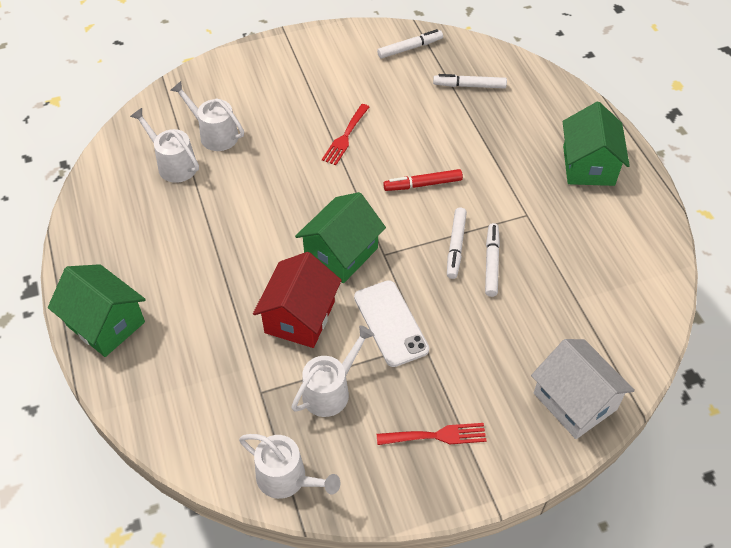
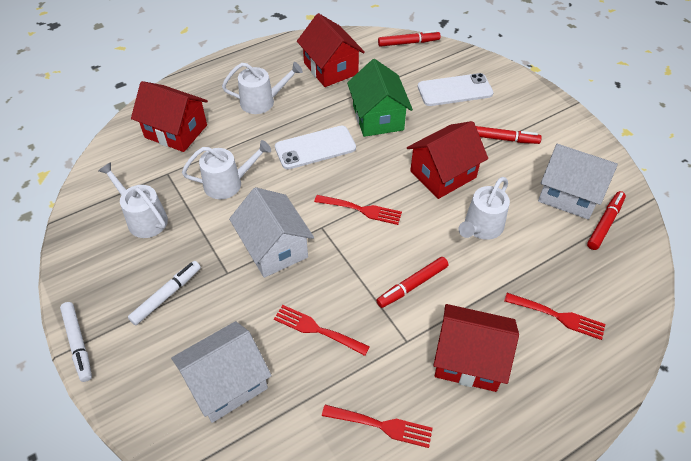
green house: 3 -> 1
red fork: 2 -> 4
red house: 1 -> 4
red marker: 1 -> 4
white house: 1 -> 3
white marker: 4 -> 2
white phone: 1 -> 2

